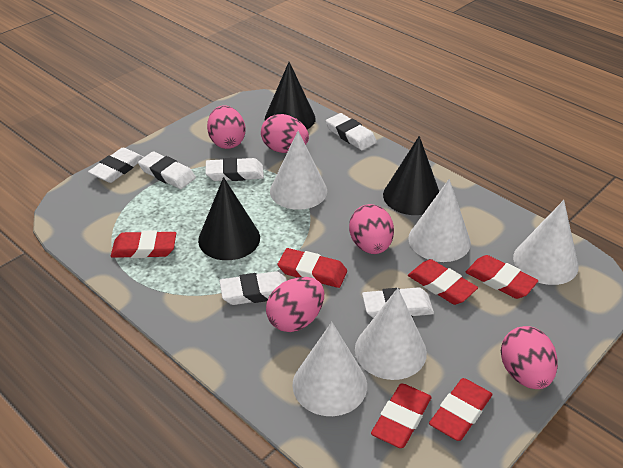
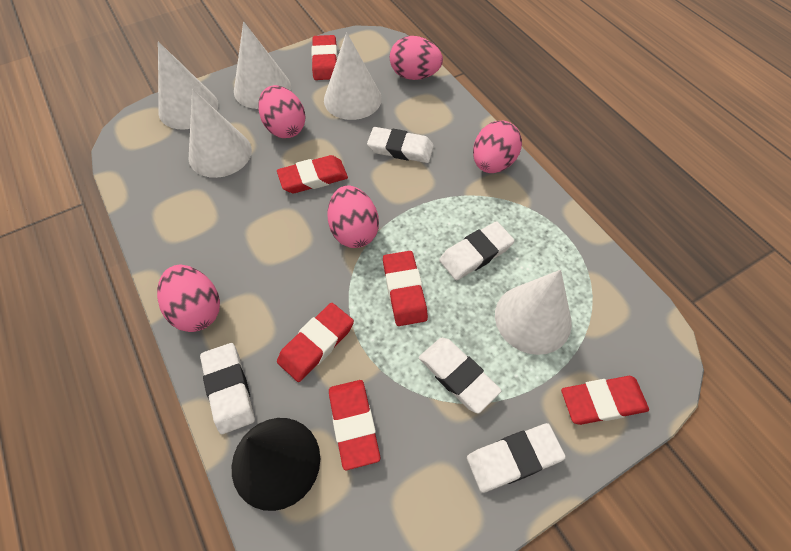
black cone: 3 -> 1
white eraser: 6 -> 5

